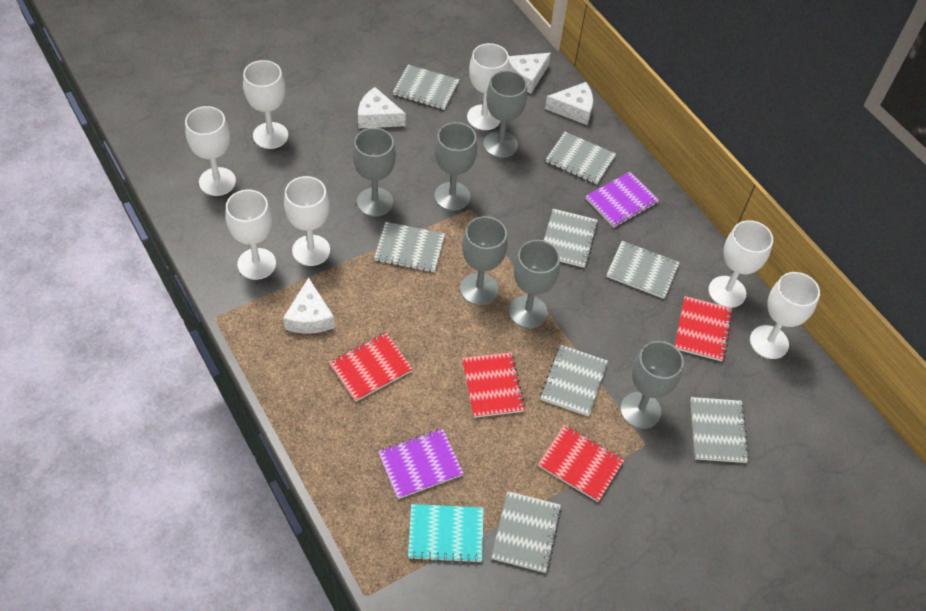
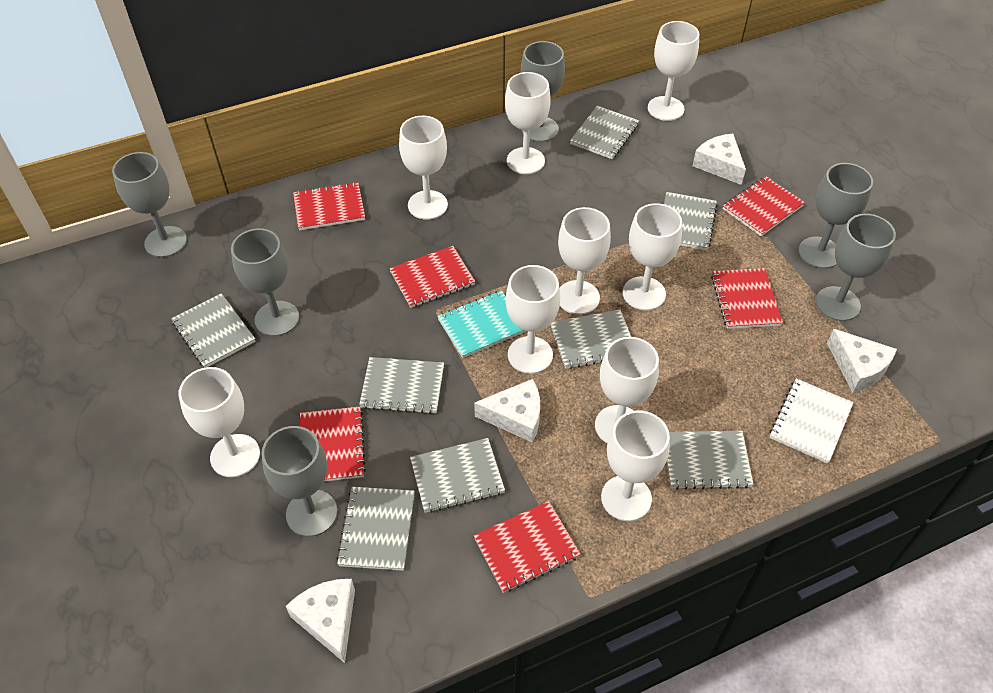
purple notebook: 2 -> 0
red notebook: 4 -> 6
white goblet: 7 -> 9
white notebook: 0 -> 1

